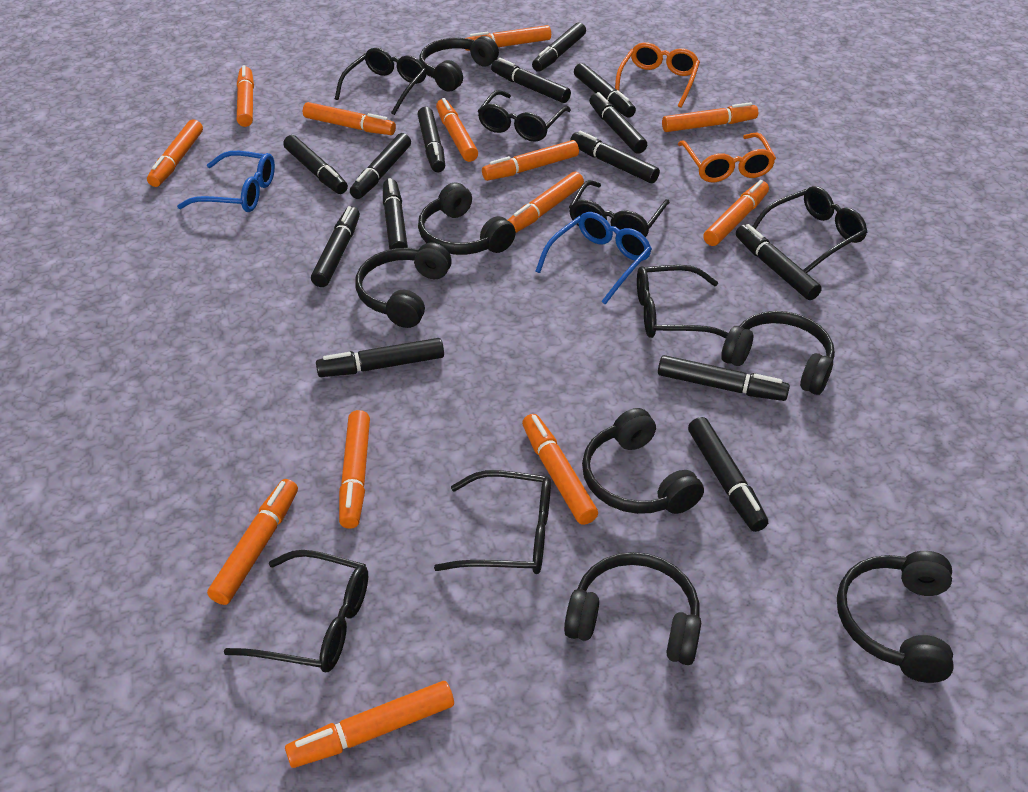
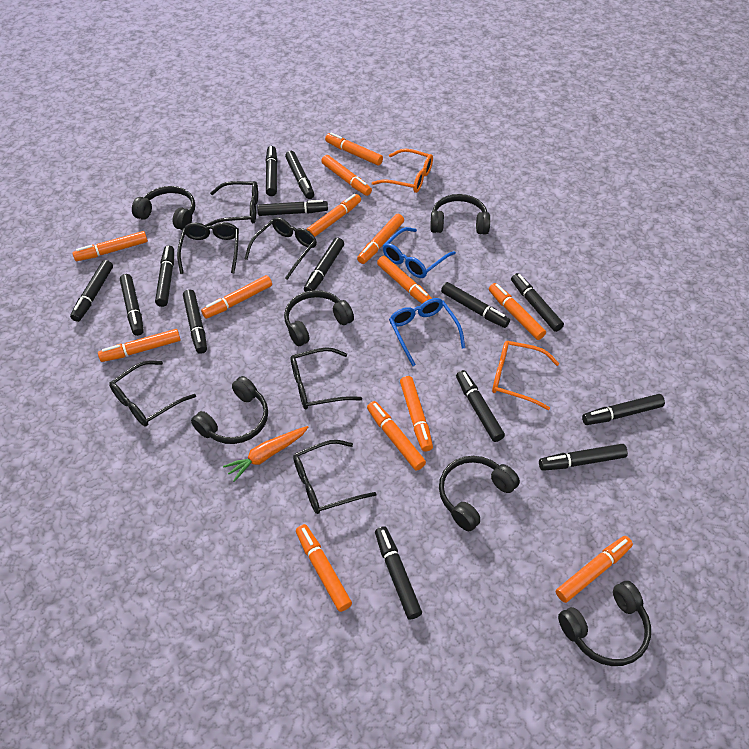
black glasses: 7 -> 6
black headphones: 7 -> 6
orange carrot: 0 -> 1

